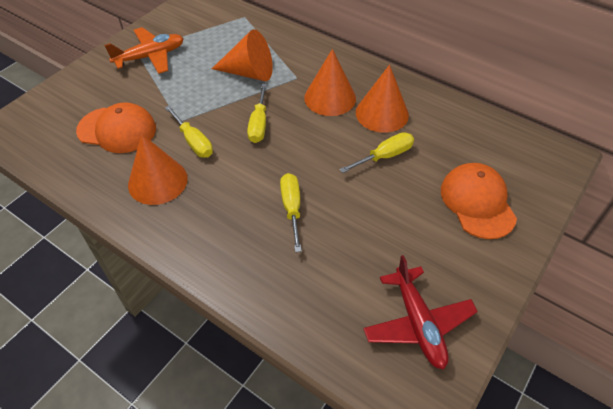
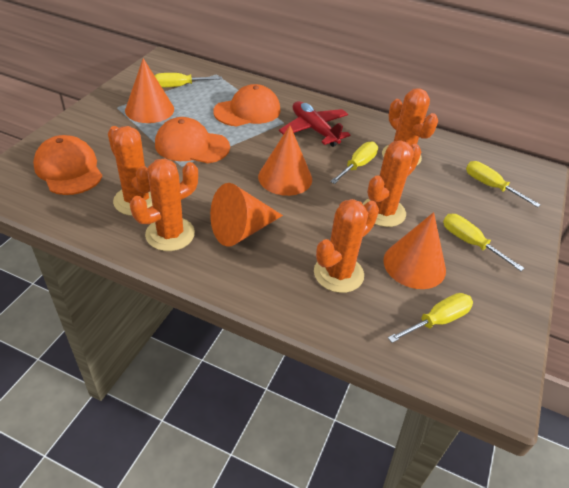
orange cactus: 0 -> 5
orange cap: 2 -> 3
orange plane: 1 -> 0
yellow screwdriver: 4 -> 5

